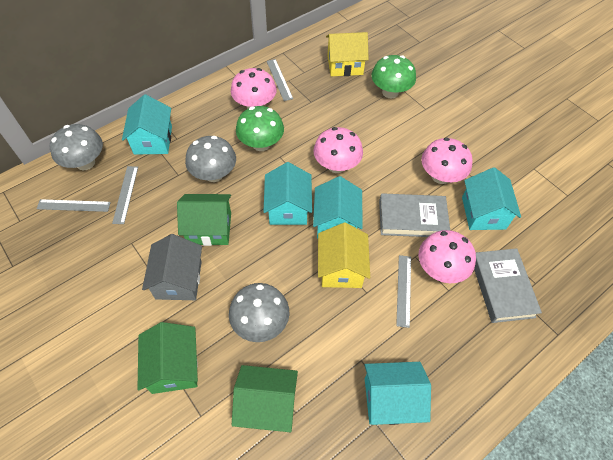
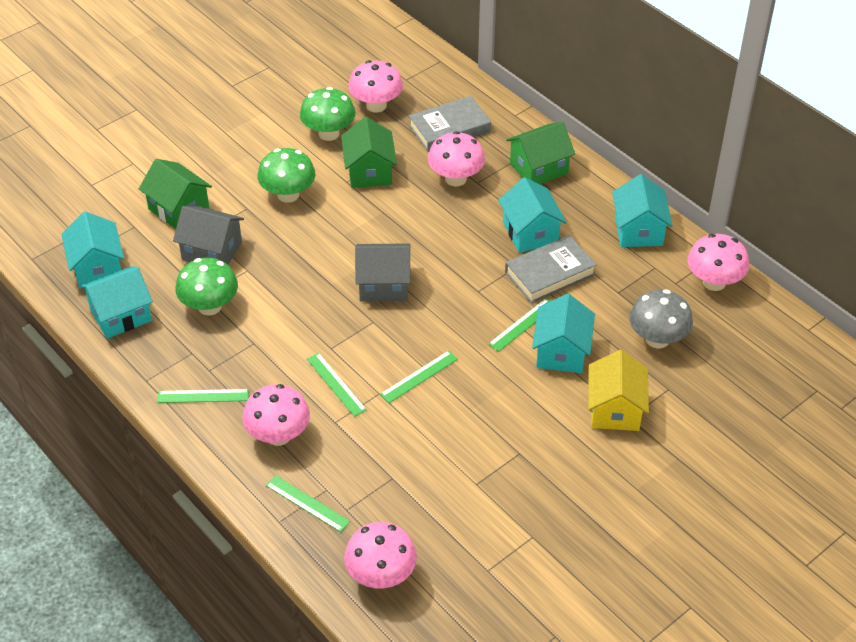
green mushroom: 2 -> 3
green ruler: 0 -> 5
grey house: 1 -> 2
grey mushroom: 3 -> 1
grey ruler: 4 -> 0
pink mushroom: 4 -> 5
yellow house: 2 -> 1

